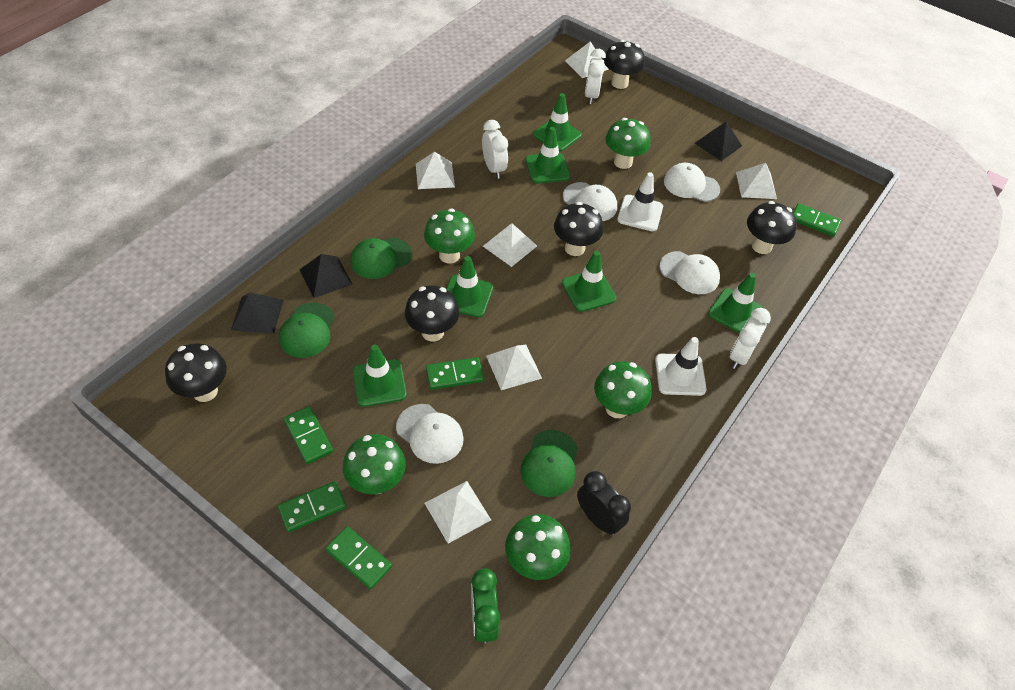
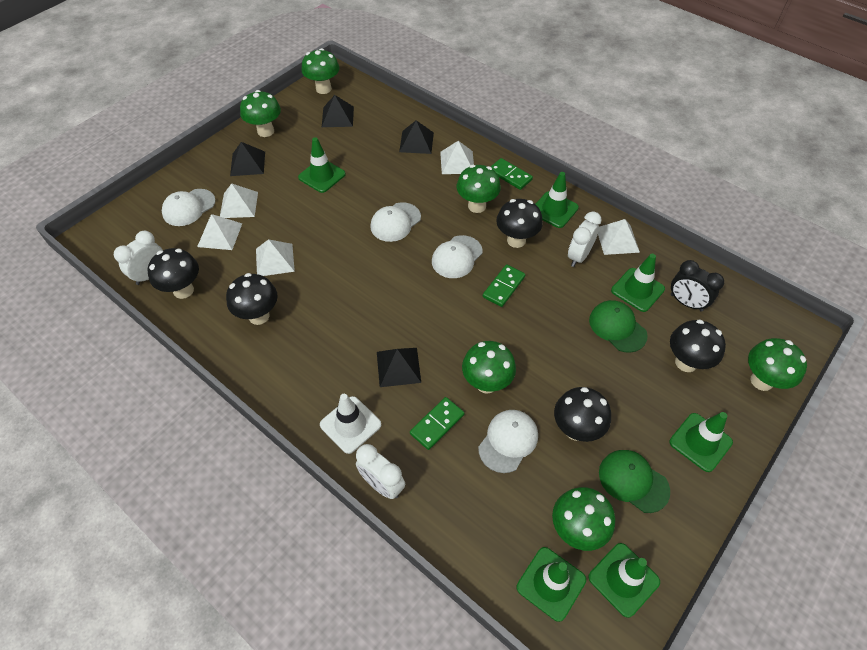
black pyramid: 3 -> 4
green cap: 3 -> 2
green clock: 1 -> 0
green domino: 5 -> 3
green mushroom: 5 -> 6
white pyramid: 6 -> 5
white traffic cone: 2 -> 1

